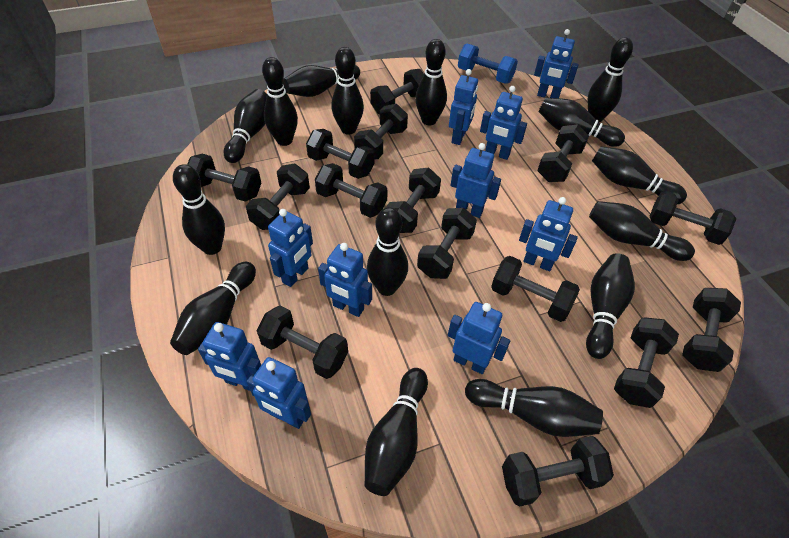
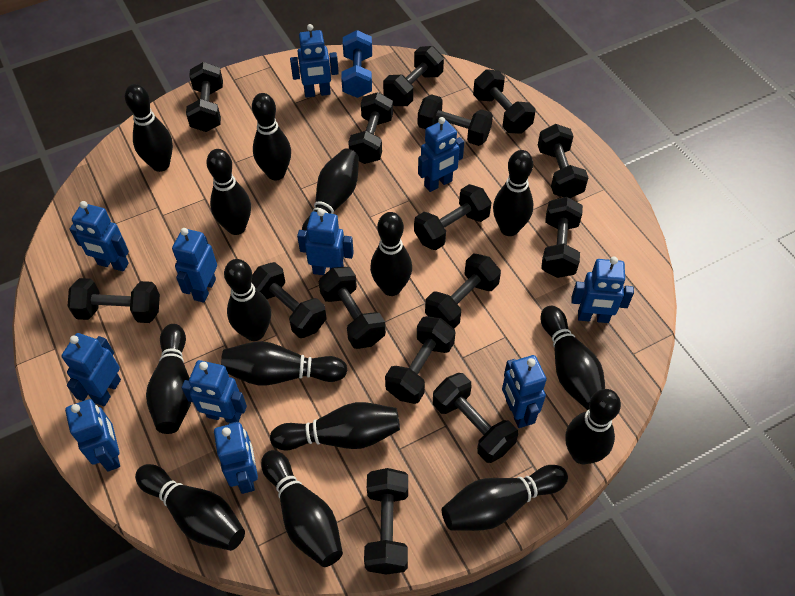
blue robot: 10 -> 11

